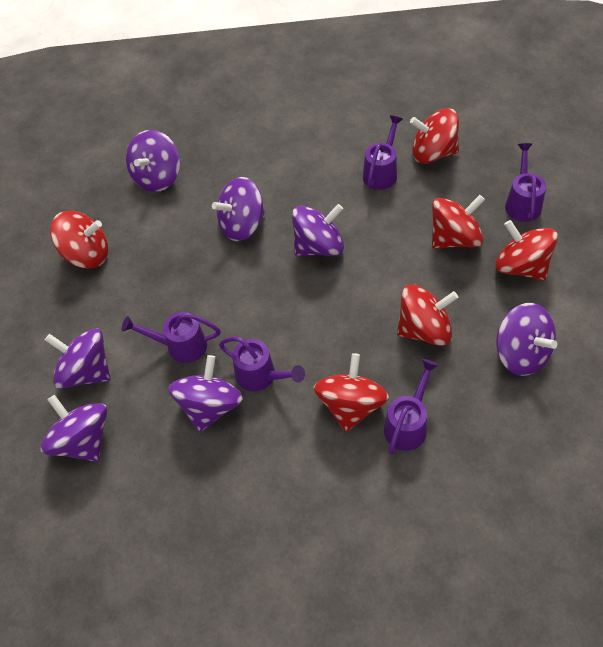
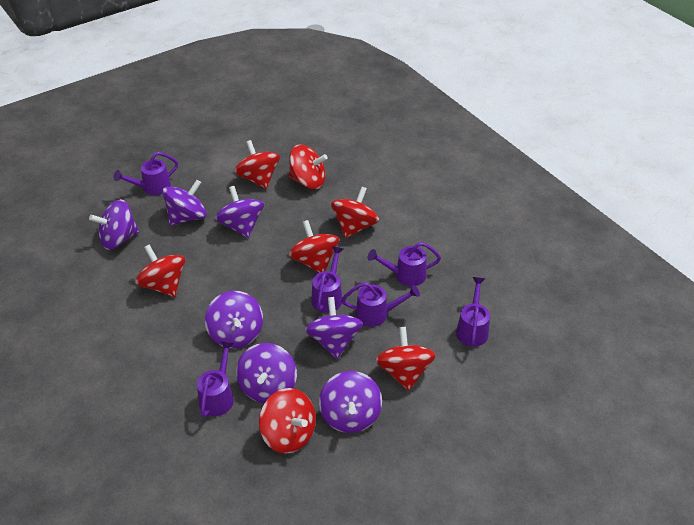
purple watering can: 5 -> 6
red spinning top: 6 -> 7

